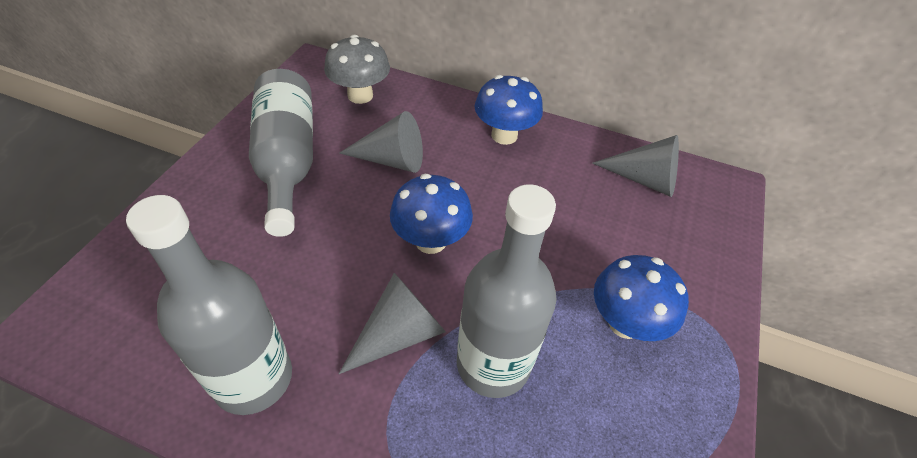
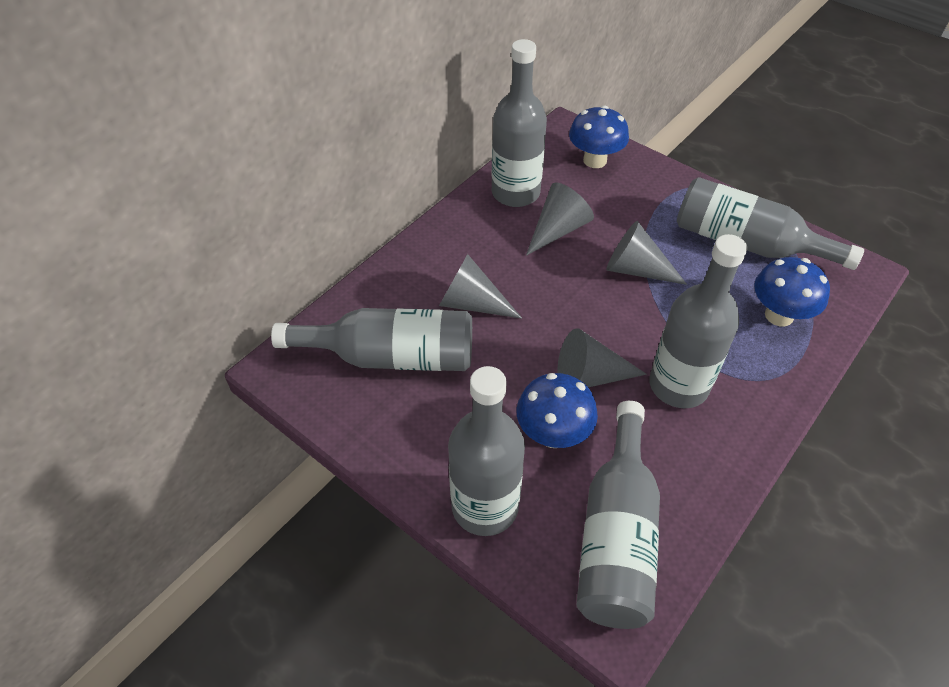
grey bottle: 3 -> 6
grey cone: 3 -> 4
grey mushroom: 1 -> 0

